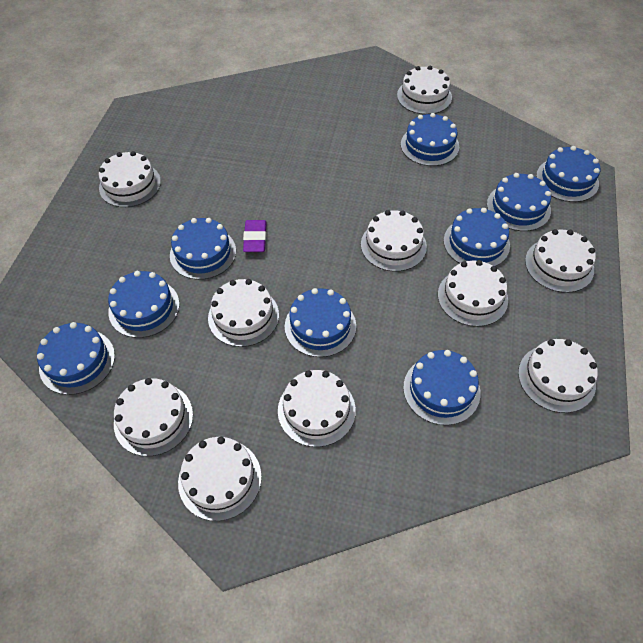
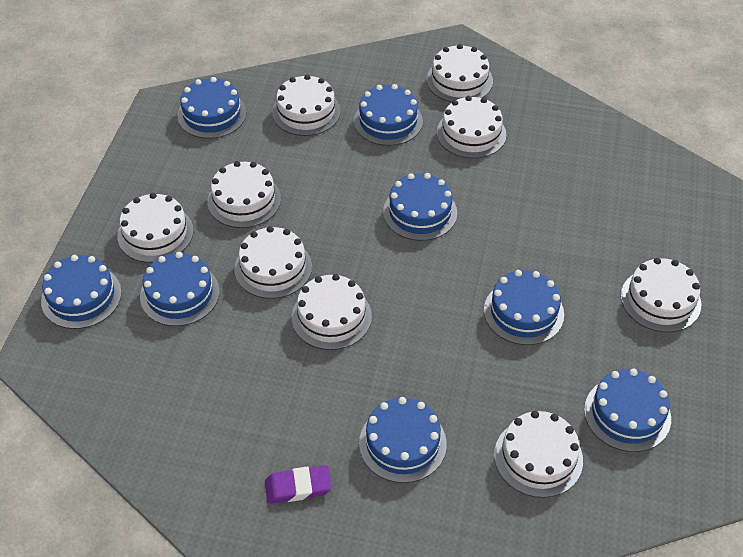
blue cake: 9 -> 8
white cake: 10 -> 9

